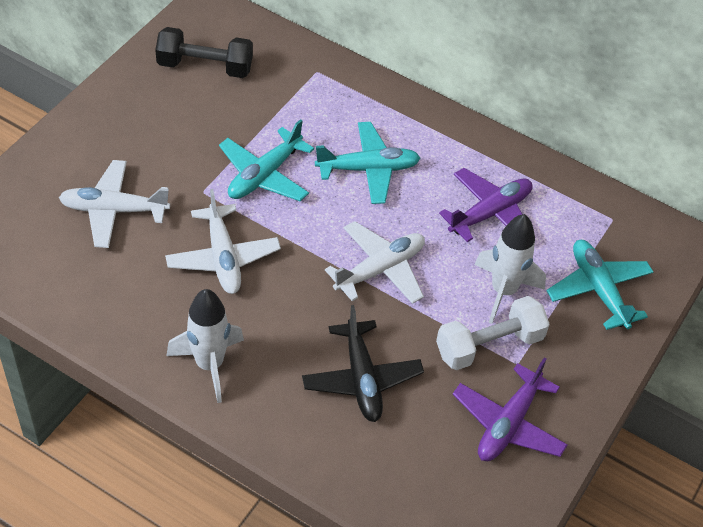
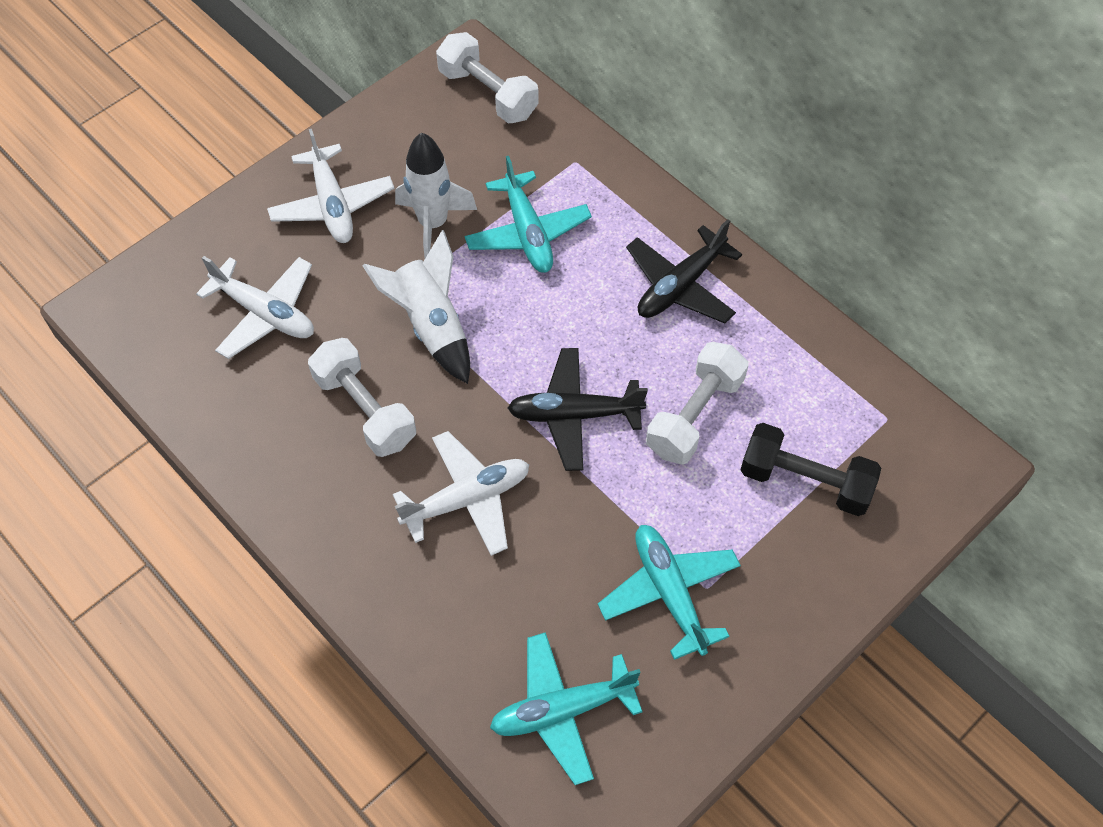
black plane: 1 -> 2
purple plane: 2 -> 0
white dumbbell: 1 -> 3

